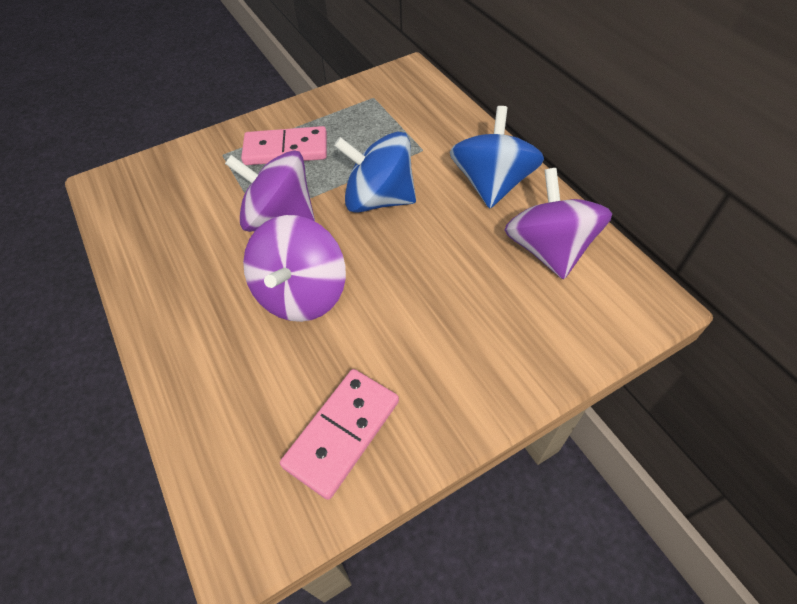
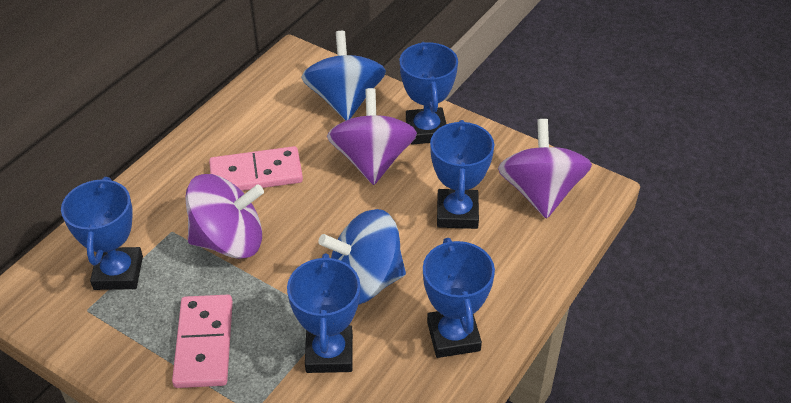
blue trophy: 0 -> 5

